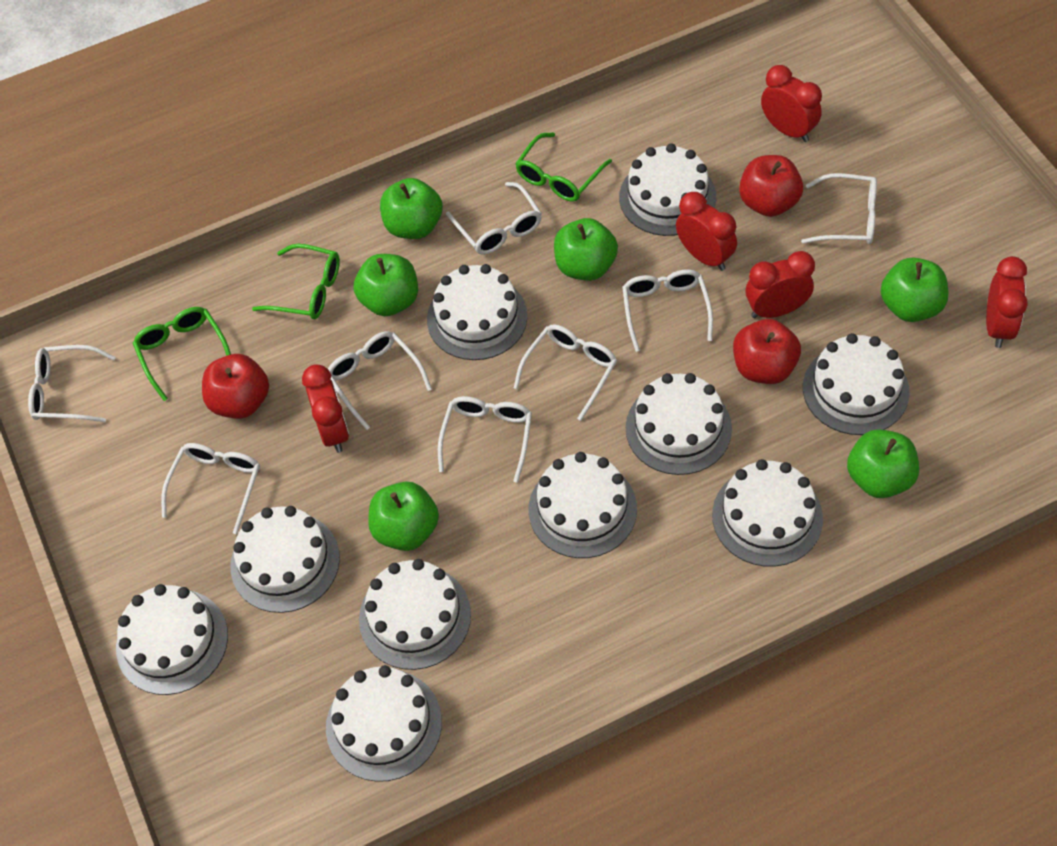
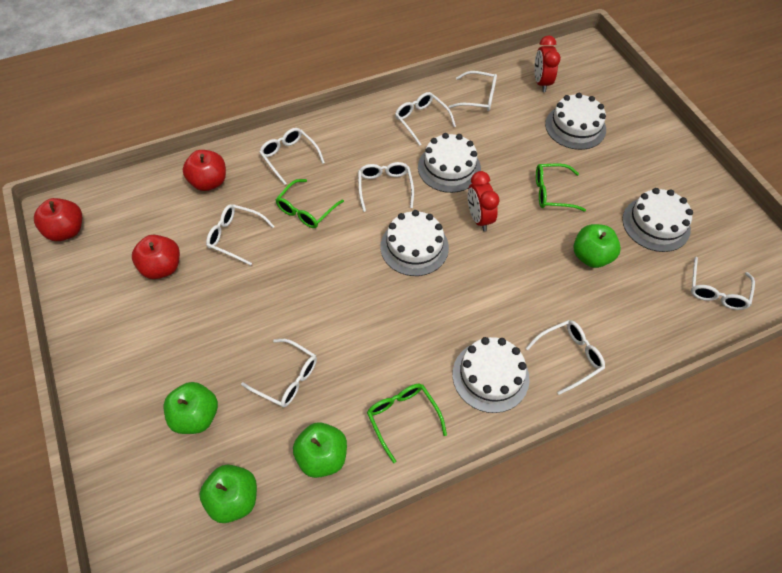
green apple: 6 -> 4
red clock: 5 -> 2
white cake: 10 -> 5

